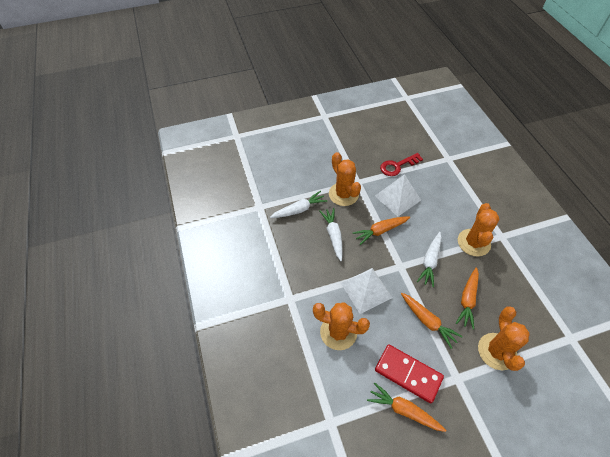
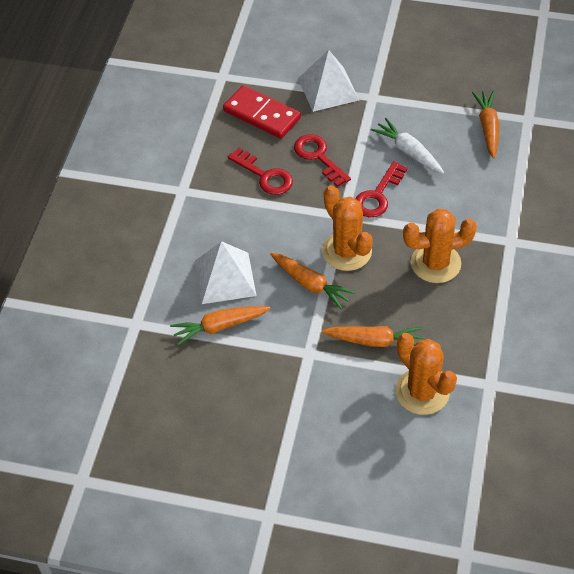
orange cactus: 4 -> 3
red key: 1 -> 3
white carrot: 3 -> 1

